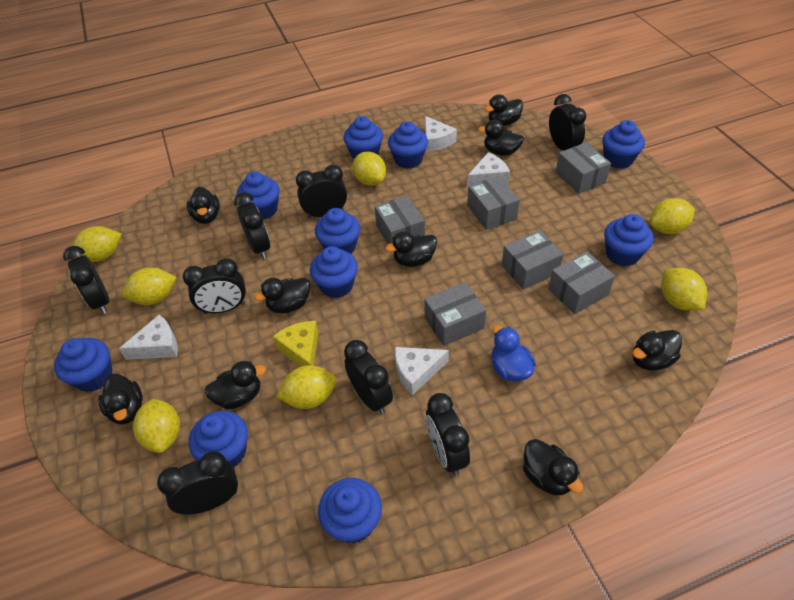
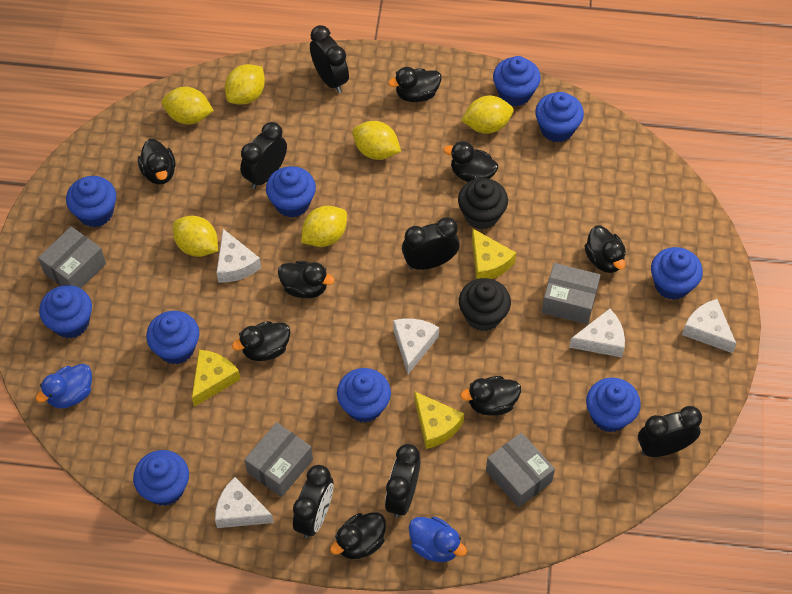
black clock: 8 -> 6
black cupcake: 0 -> 2
black duck: 9 -> 8
blue duck: 1 -> 2
grey box: 6 -> 4
white cheese: 4 -> 5
yellow cheese: 1 -> 3
yellow lemon: 7 -> 6

